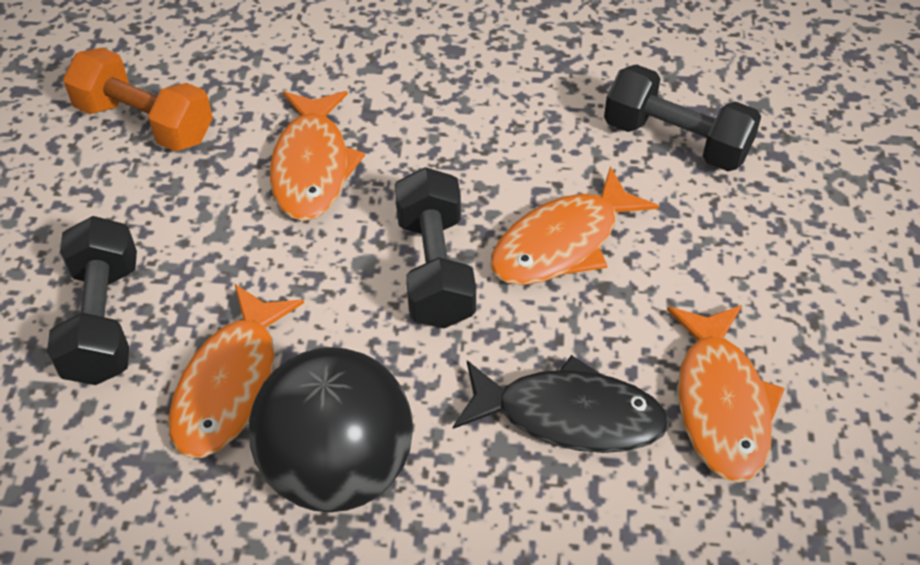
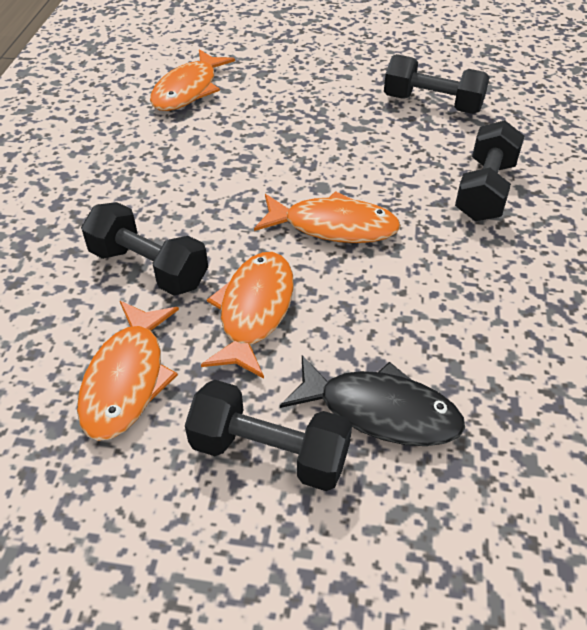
black ball: 1 -> 0
black dumbbell: 3 -> 4
orange dumbbell: 1 -> 0

